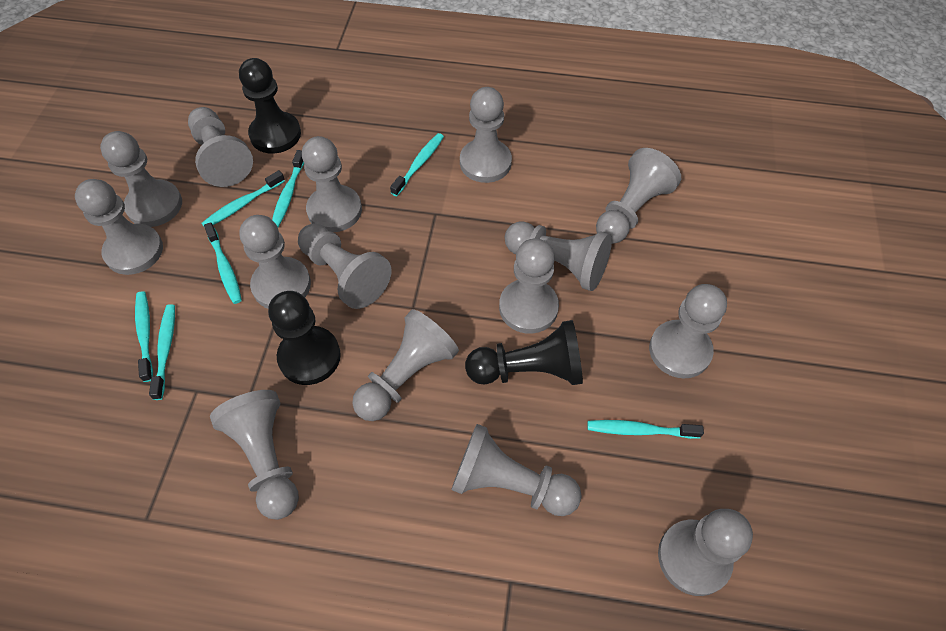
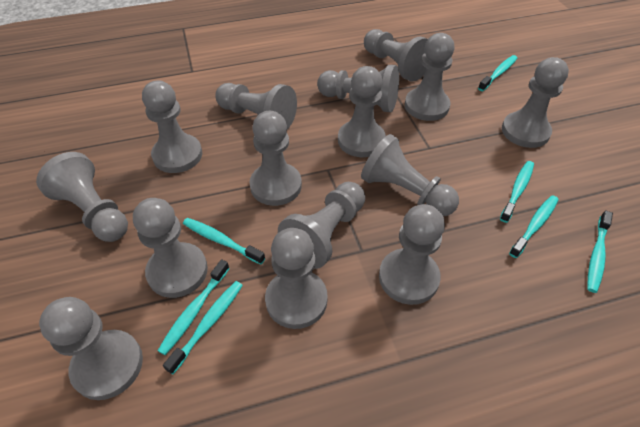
black pawn: 3 -> 0

